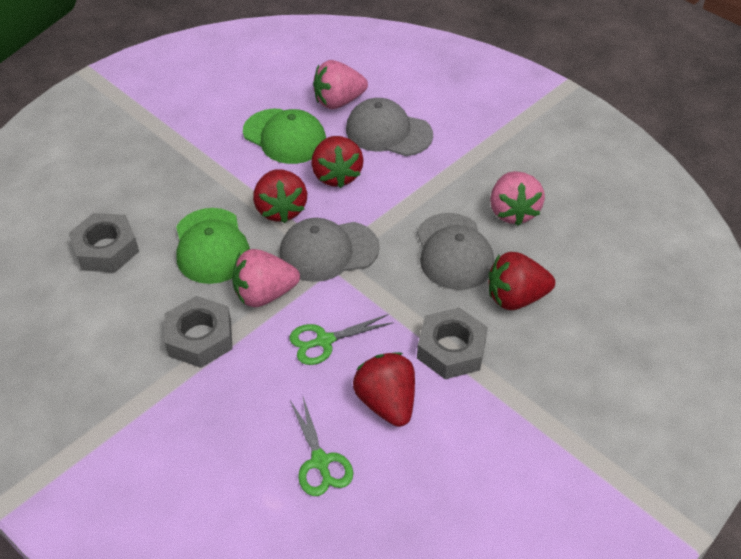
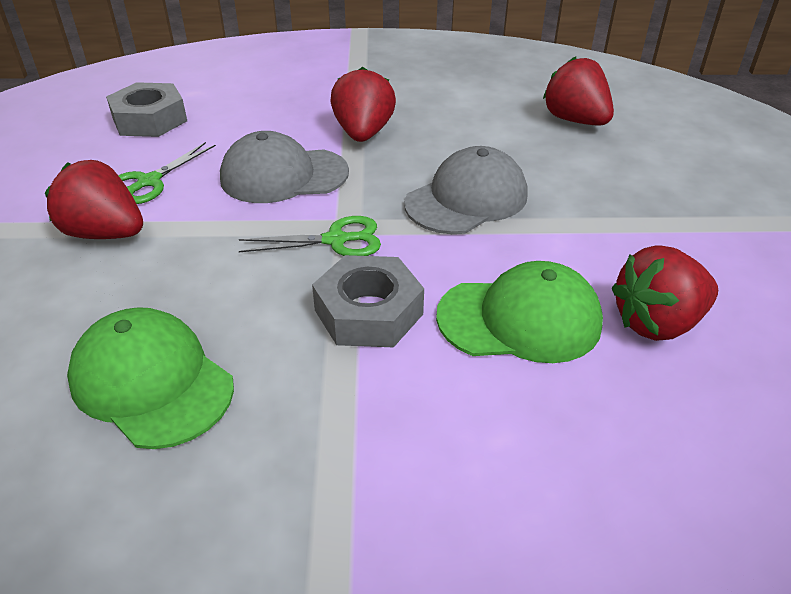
grey cap: 3 -> 2
grey nut: 3 -> 2
pink strawberry: 3 -> 0

